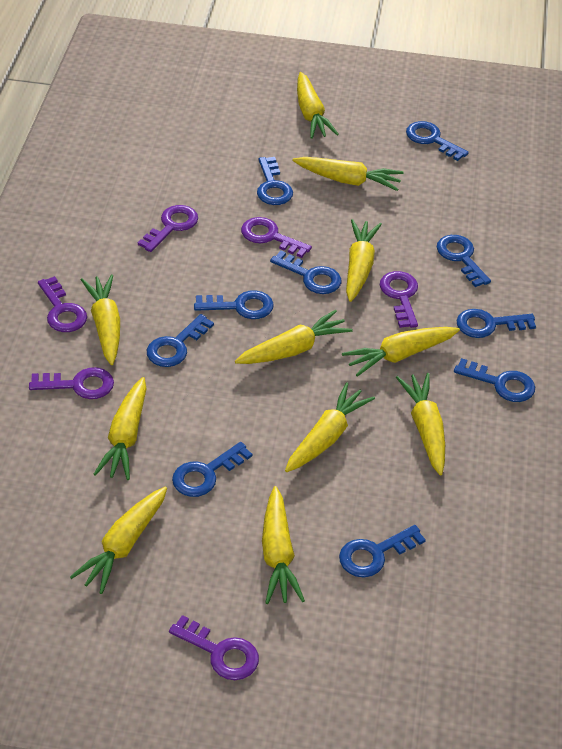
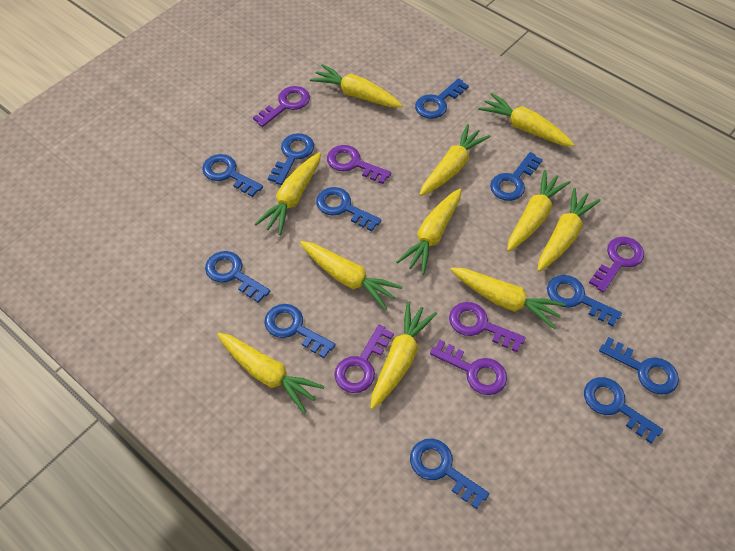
blue key: 10 -> 11

